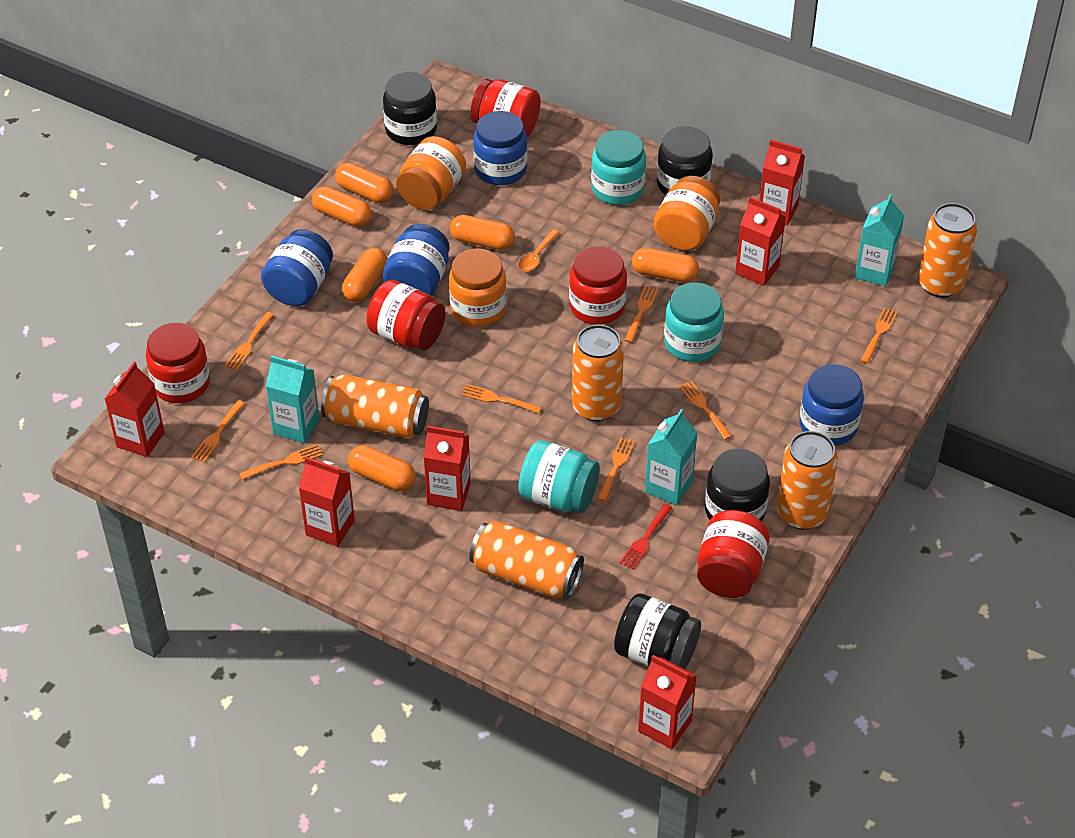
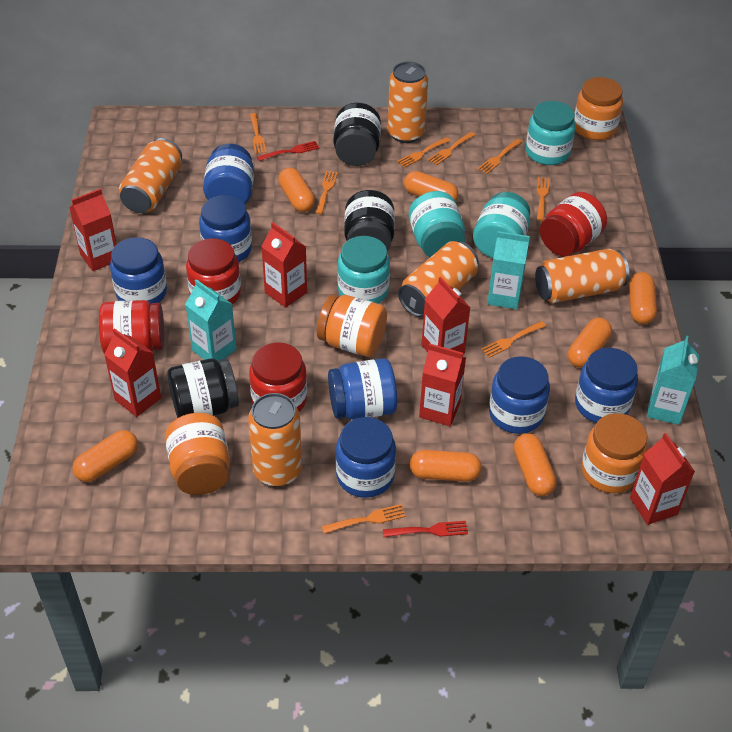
black jar: 4 -> 3
blue jar: 4 -> 7
orange capsule: 6 -> 7
orange jar: 3 -> 4
orange spoon: 1 -> 0
red fork: 1 -> 2
red jar: 5 -> 4
turquoise jar: 3 -> 4

